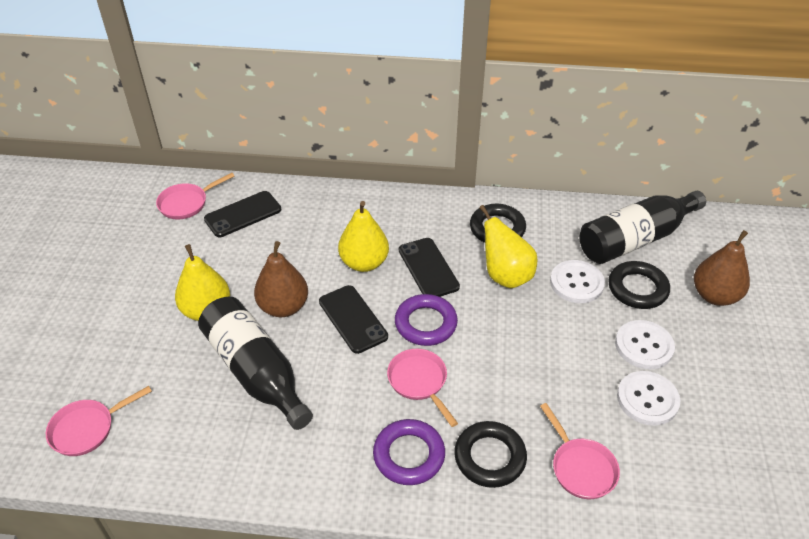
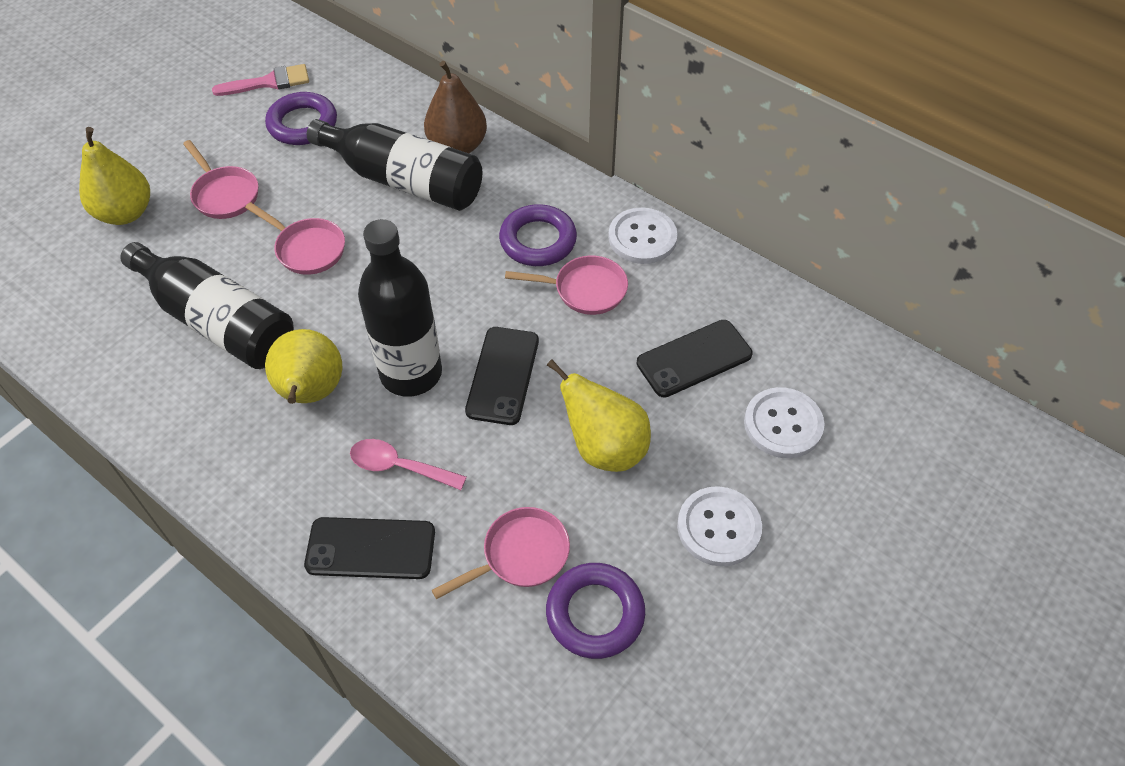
black bottle: 2 -> 3
black ring: 3 -> 0
brown pear: 2 -> 1
pink brush: 0 -> 1
pink spoon: 0 -> 1
purple ring: 2 -> 3

